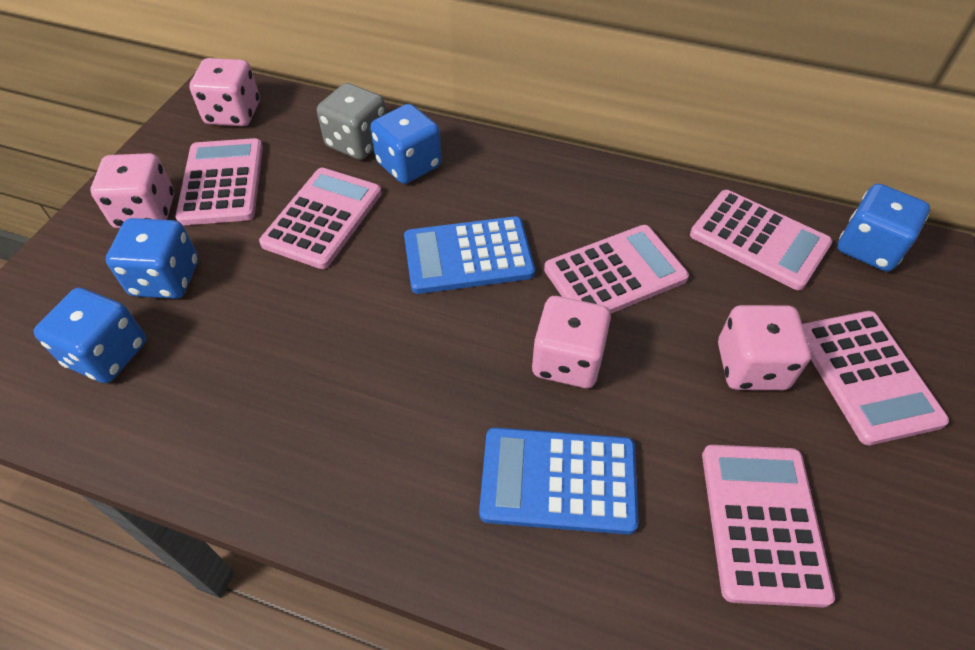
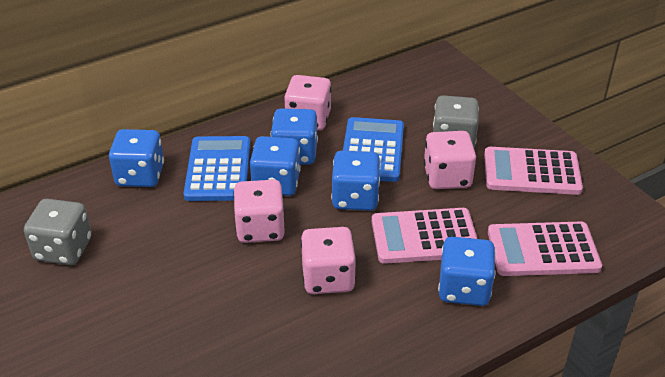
blue dice: 4 -> 5
grey dice: 1 -> 2
pink calculator: 6 -> 3

